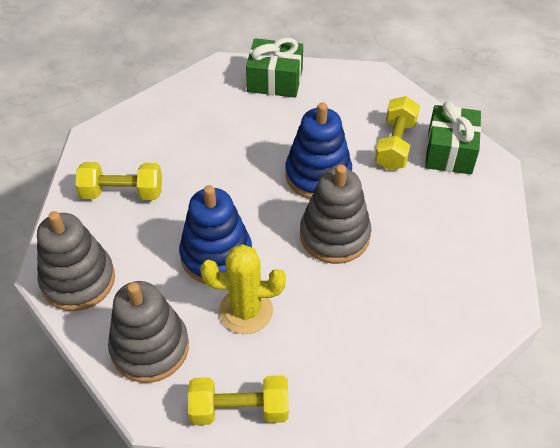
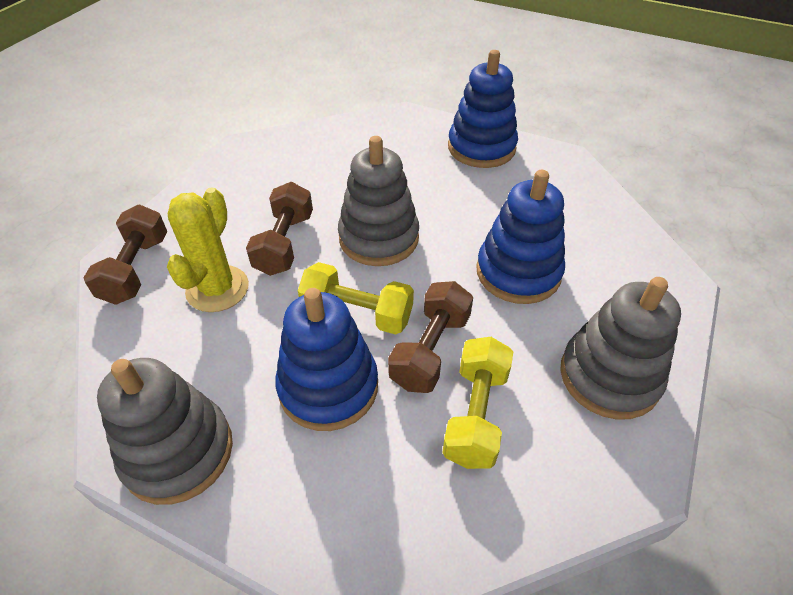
blue stacking toy: 2 -> 3
brown dumbbell: 0 -> 3
green gift: 2 -> 0
yellow dumbbell: 3 -> 2

